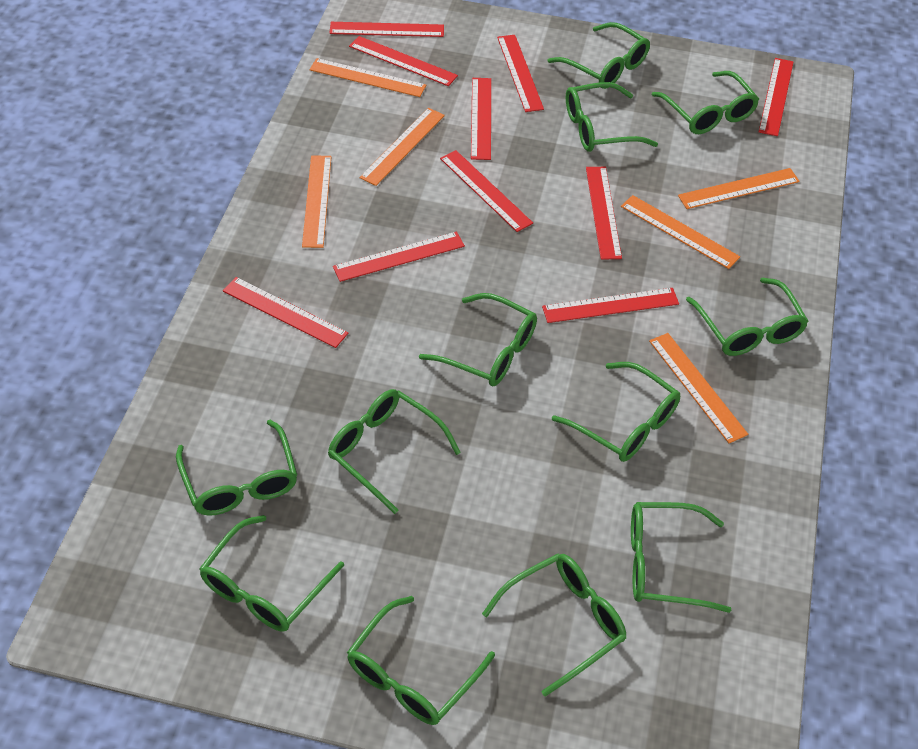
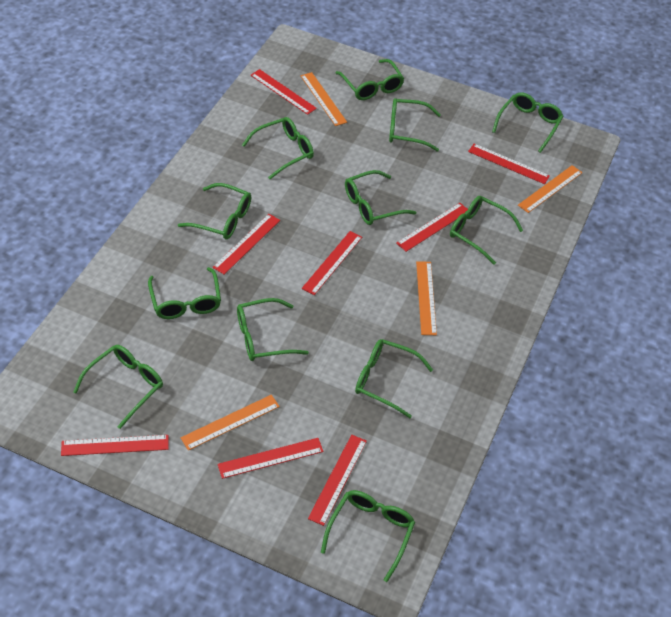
orange ruler: 6 -> 4
red ruler: 10 -> 8

